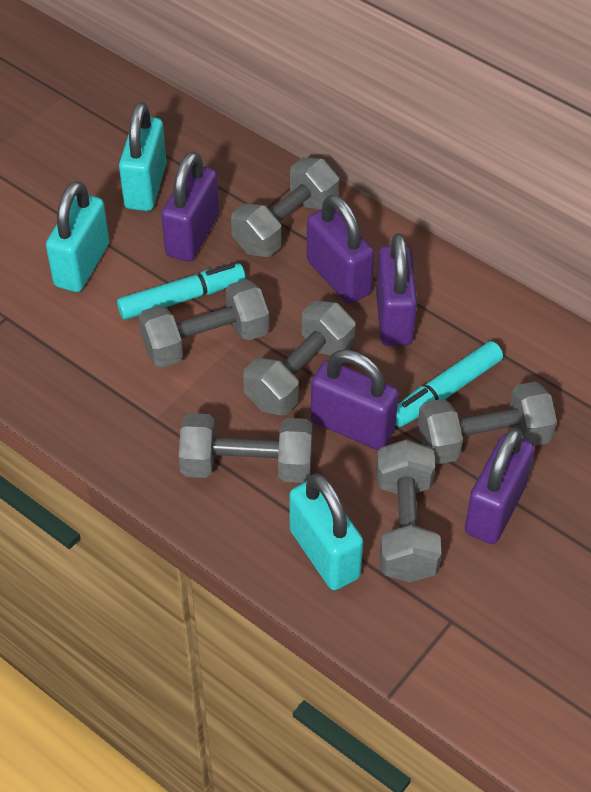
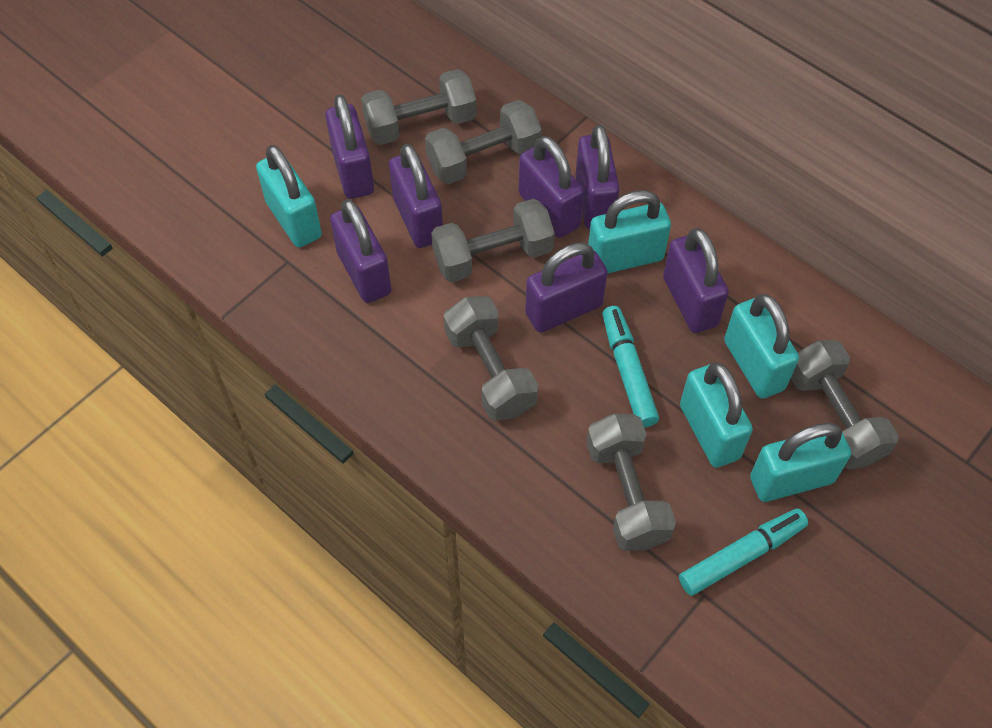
purple padlock: 5 -> 7
turquoise padlock: 3 -> 5

